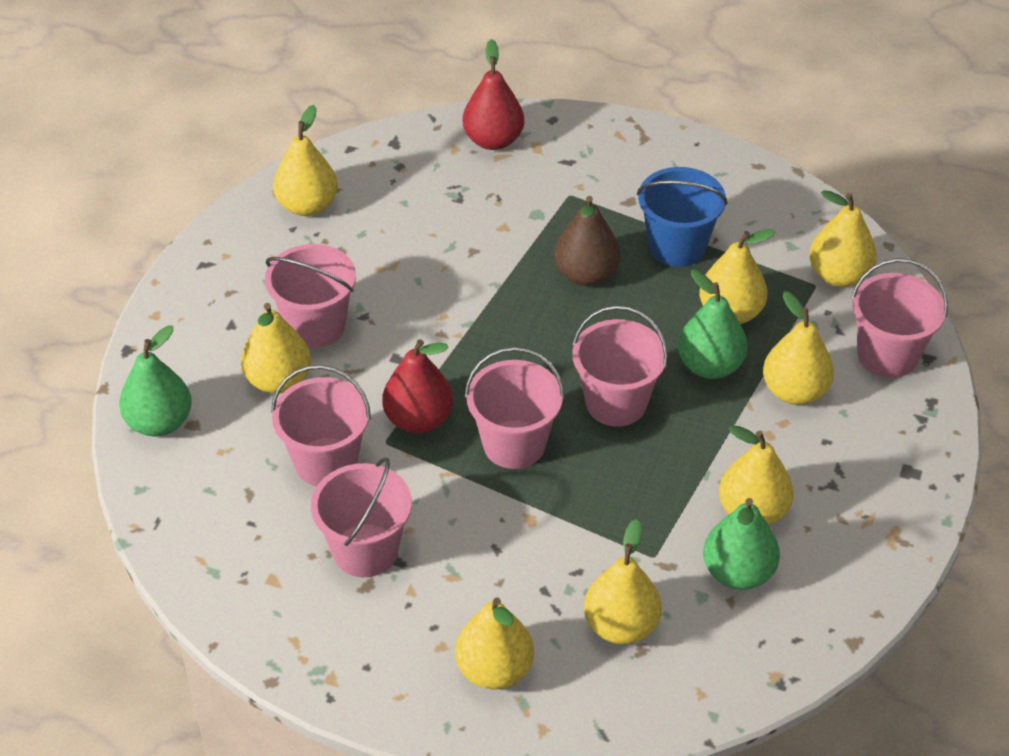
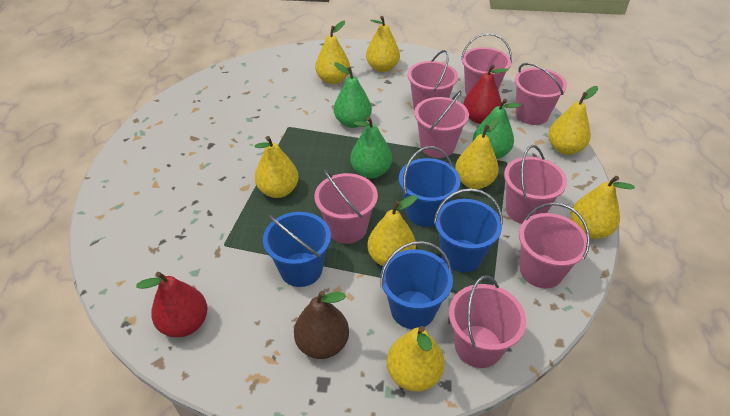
blue bucket: 1 -> 4
pink bucket: 6 -> 8

